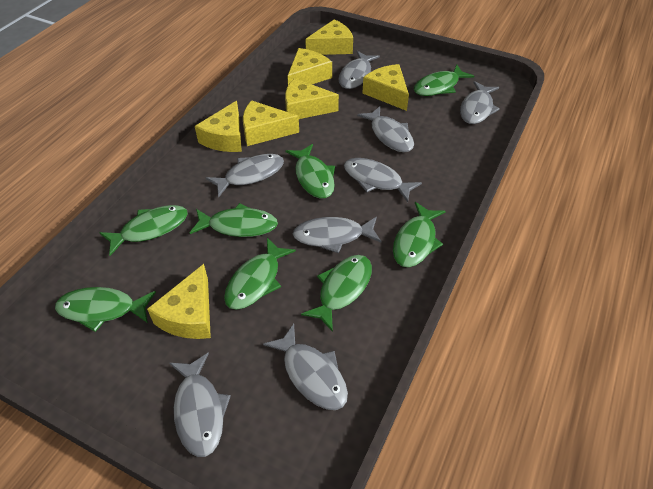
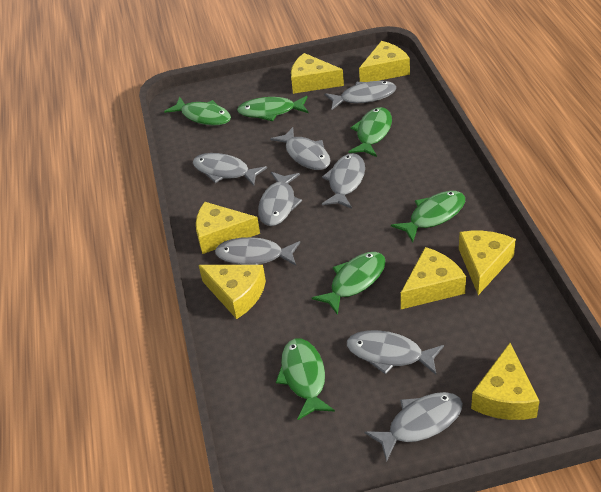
green fish: 8 -> 6

